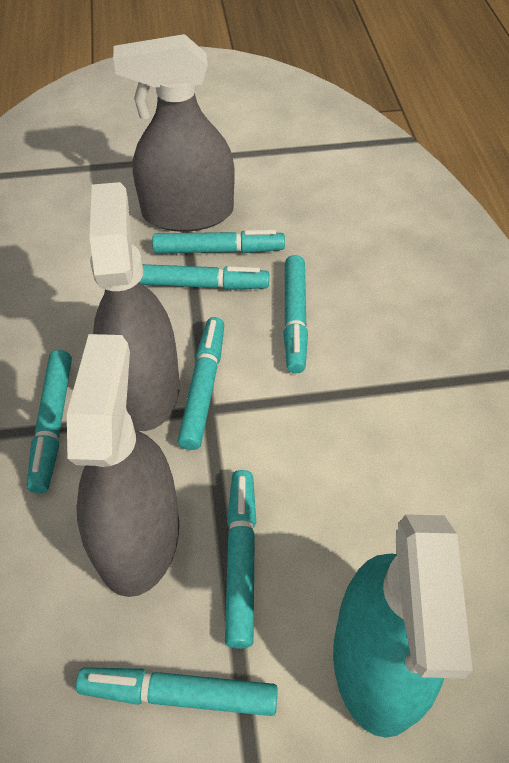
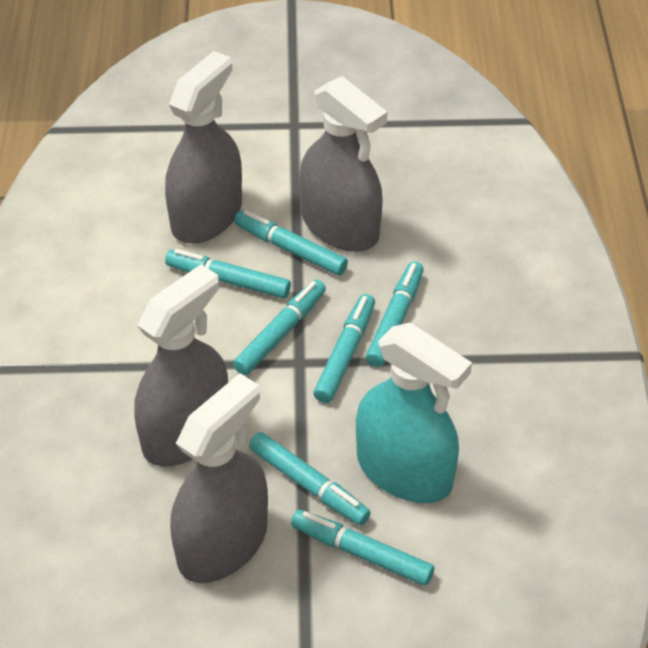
grey spray bottle: 3 -> 4

